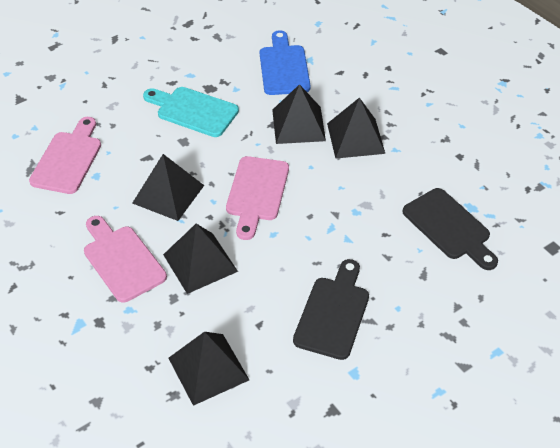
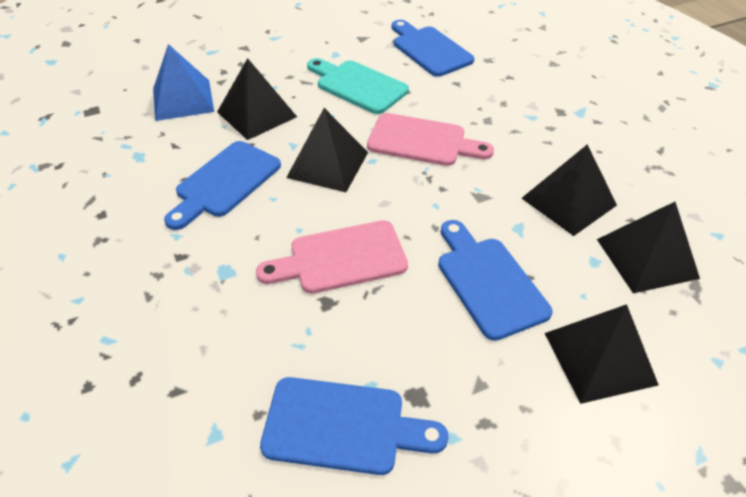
black cutting board: 2 -> 0
blue cutting board: 1 -> 4
blue pyramid: 0 -> 1
pink cutting board: 3 -> 2

